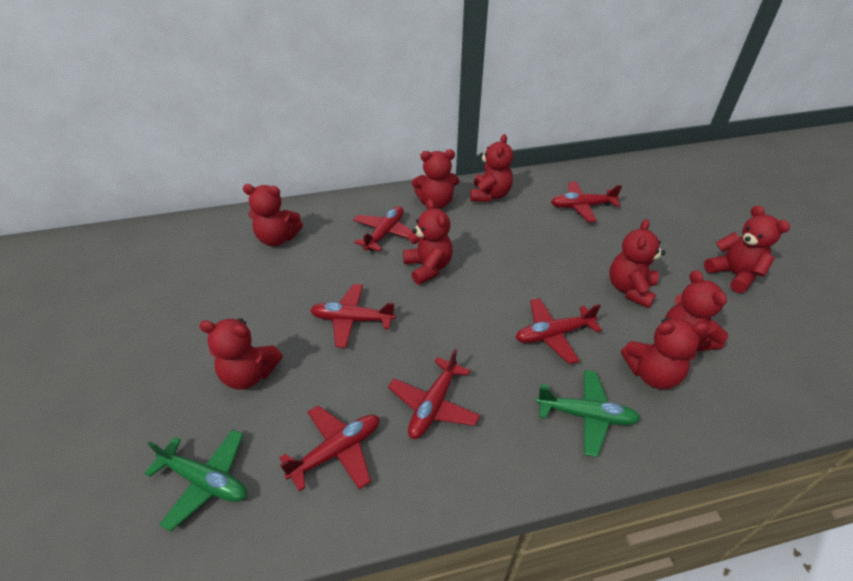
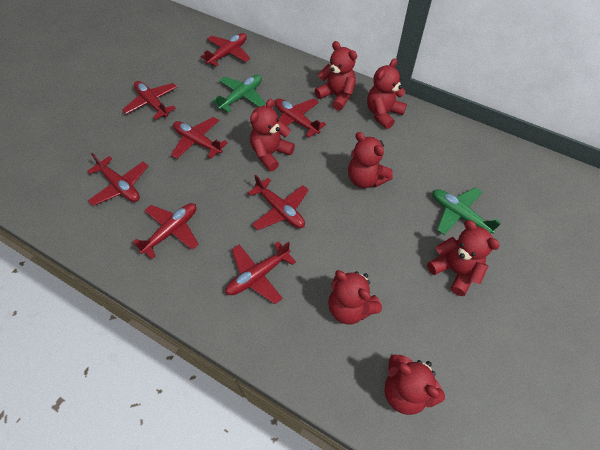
red plane: 6 -> 8
red teddy bear: 9 -> 7

